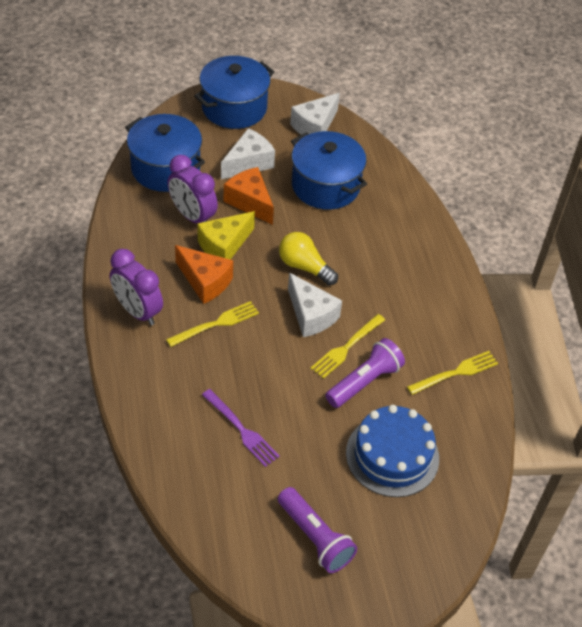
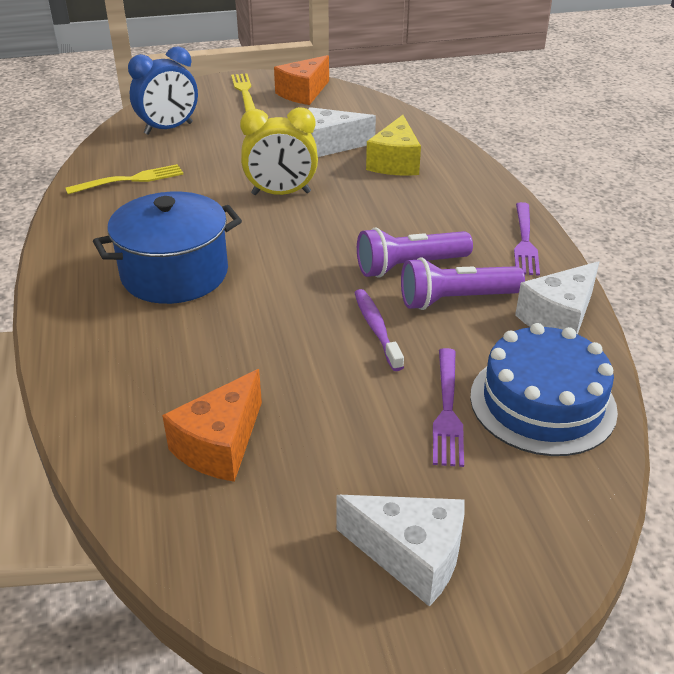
blue clock: 0 -> 1
blue pot: 3 -> 1
purple clock: 2 -> 0
purple fork: 1 -> 2
purple toothbrush: 0 -> 1
yellow clock: 0 -> 1
yellow fork: 3 -> 2
yellow light bulb: 1 -> 0

